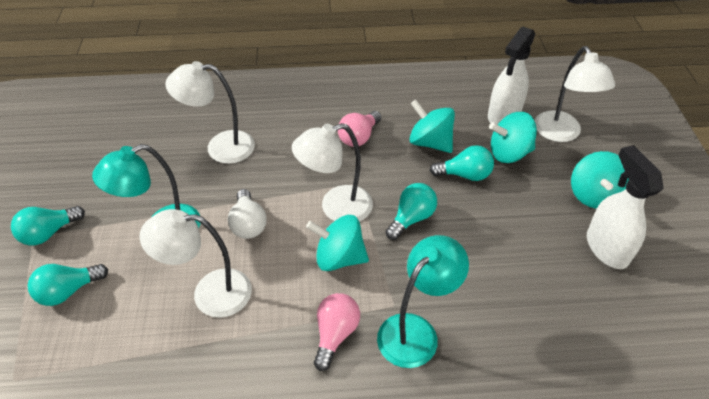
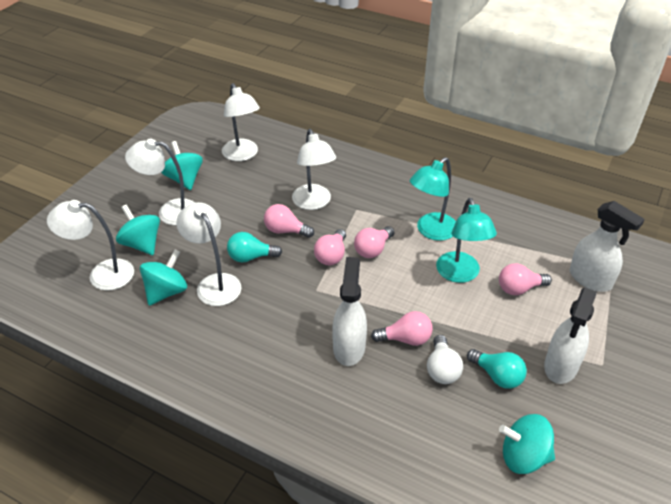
pink light bulb: 2 -> 5
turquoise light bulb: 4 -> 2
white lamp: 4 -> 5
white spray bottle: 2 -> 3

